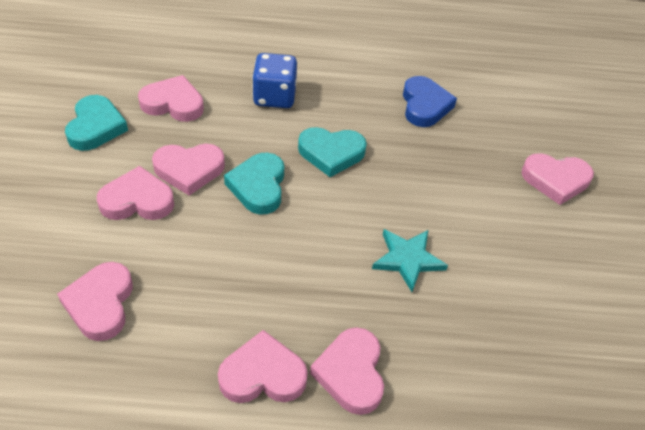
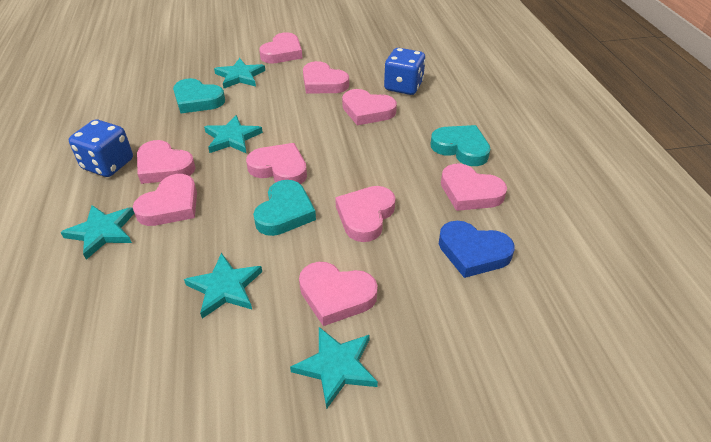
blue dice: 1 -> 2
pink heart: 7 -> 9
turquoise star: 1 -> 5

